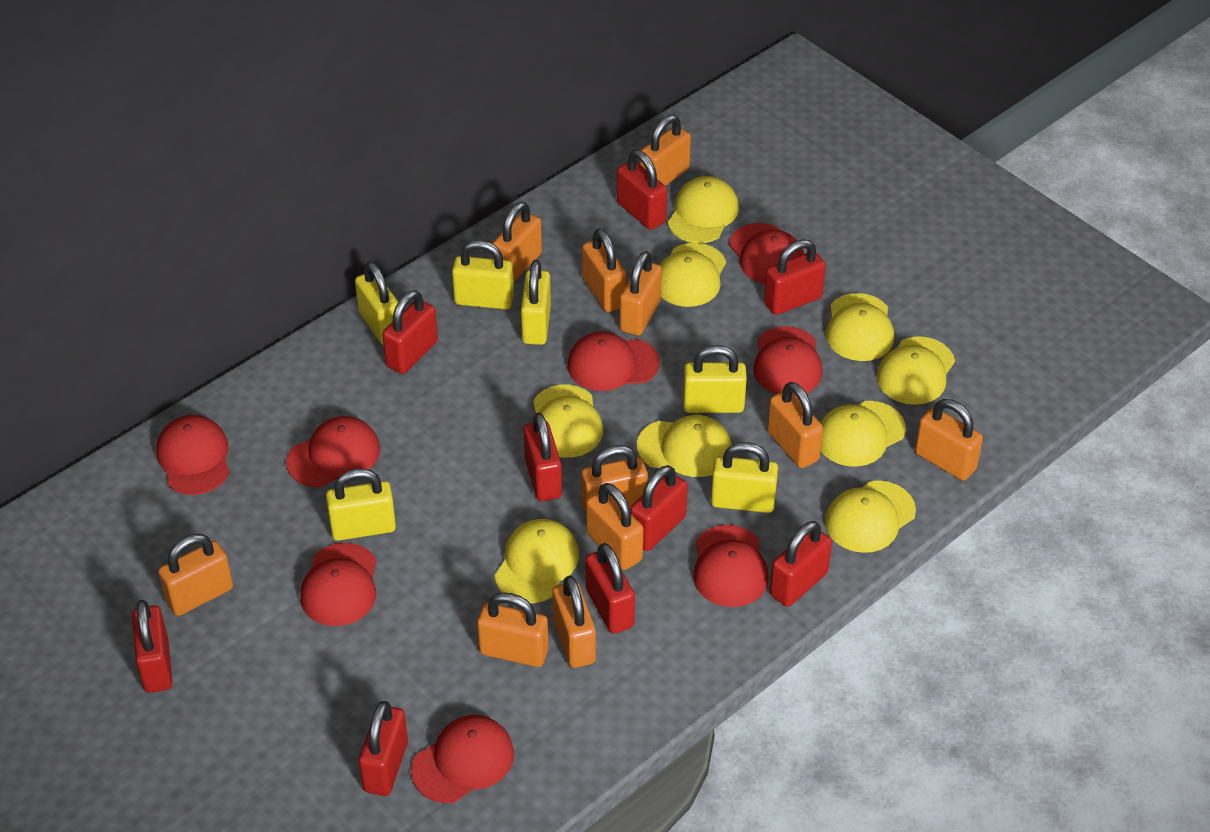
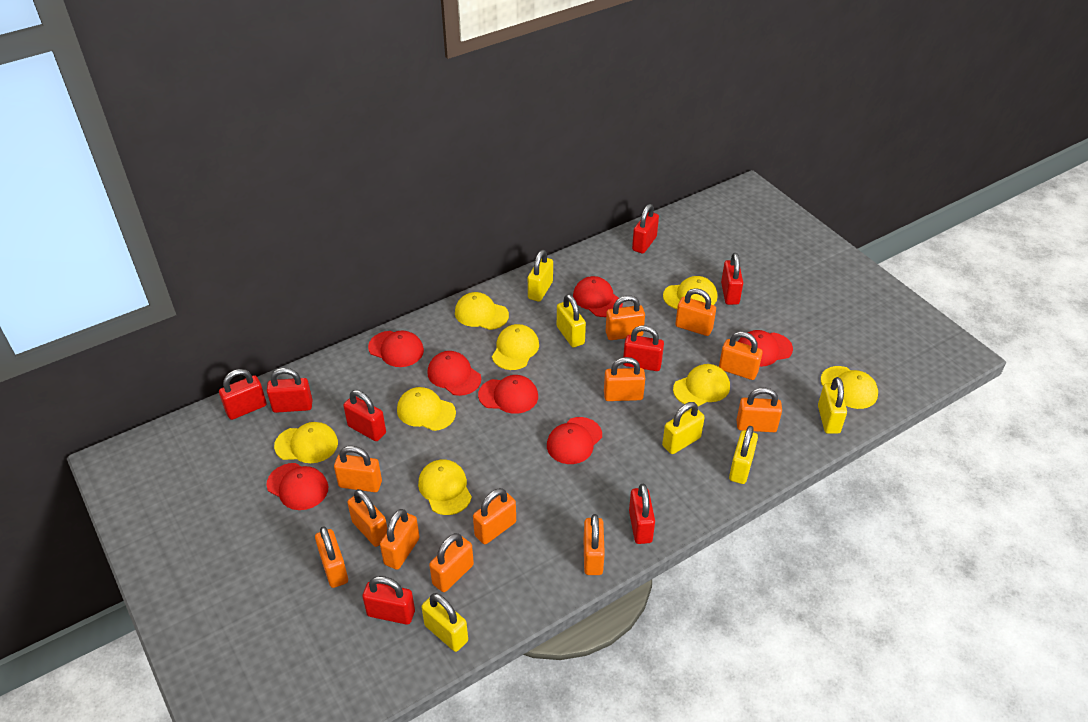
orange padlock: 11 -> 12
red cap: 8 -> 7
red padlock: 9 -> 8
yellow cap: 9 -> 8

